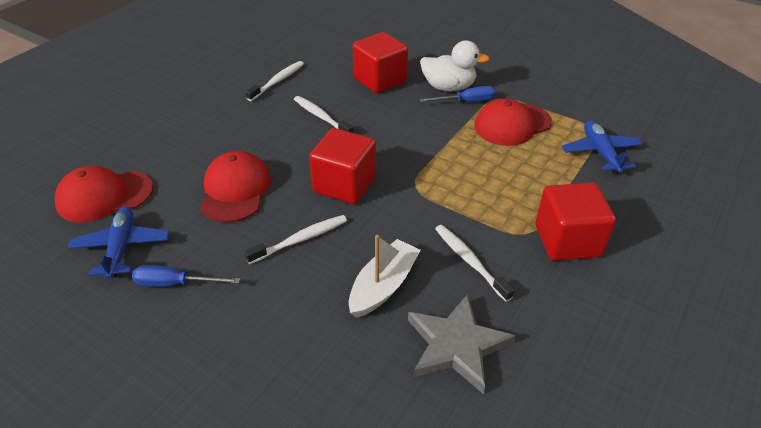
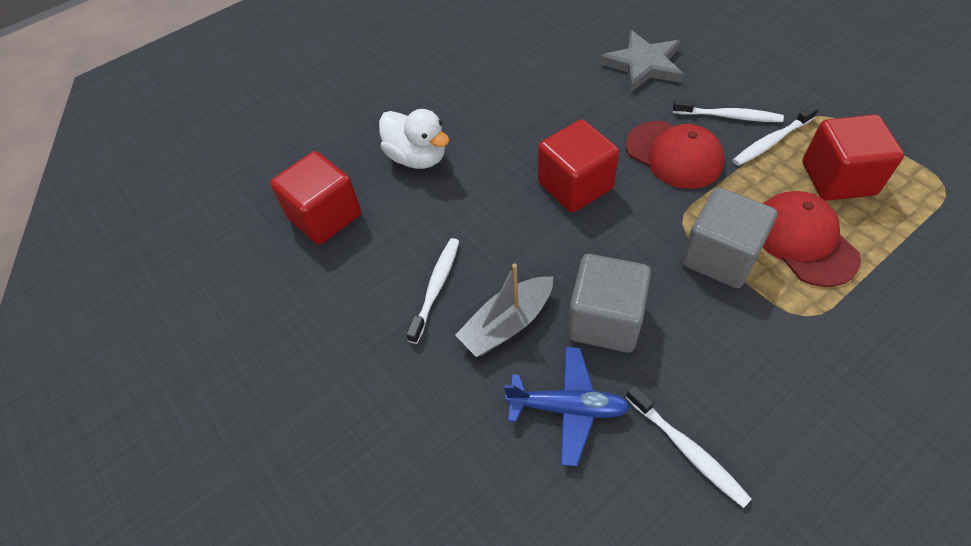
blue plane: 2 -> 1
blue screwdriver: 2 -> 0
grey boat: 0 -> 1
grey cube: 0 -> 2
red cap: 3 -> 2
white boat: 1 -> 0

